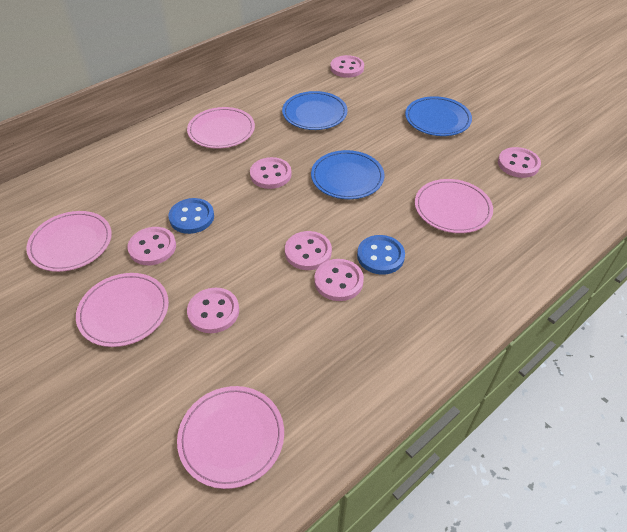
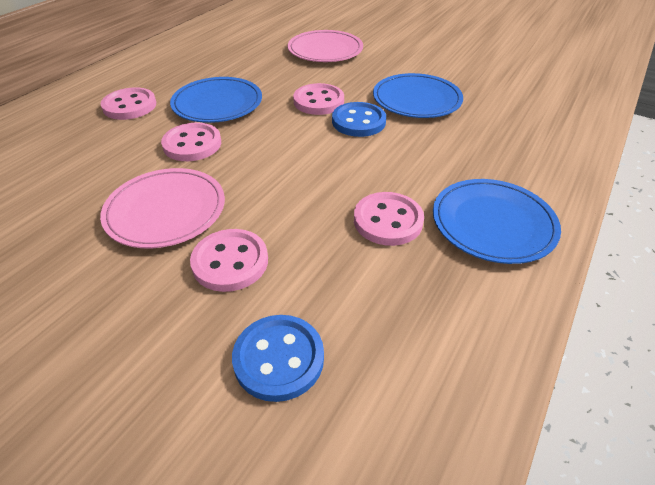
pink button: 7 -> 5
pink plate: 5 -> 2

